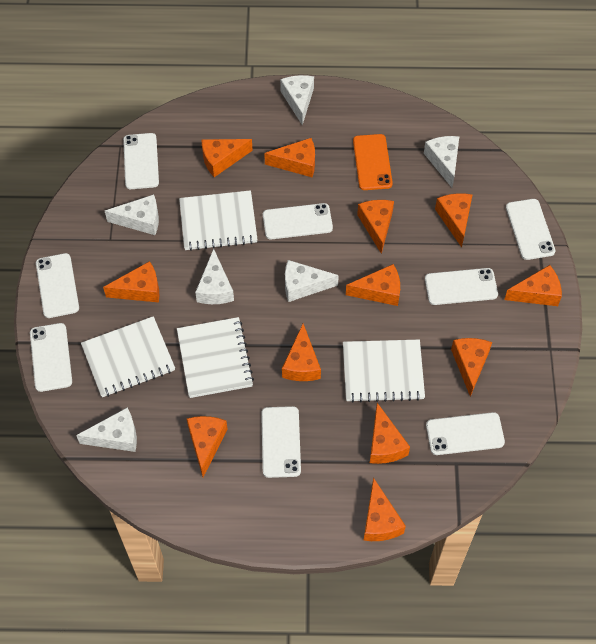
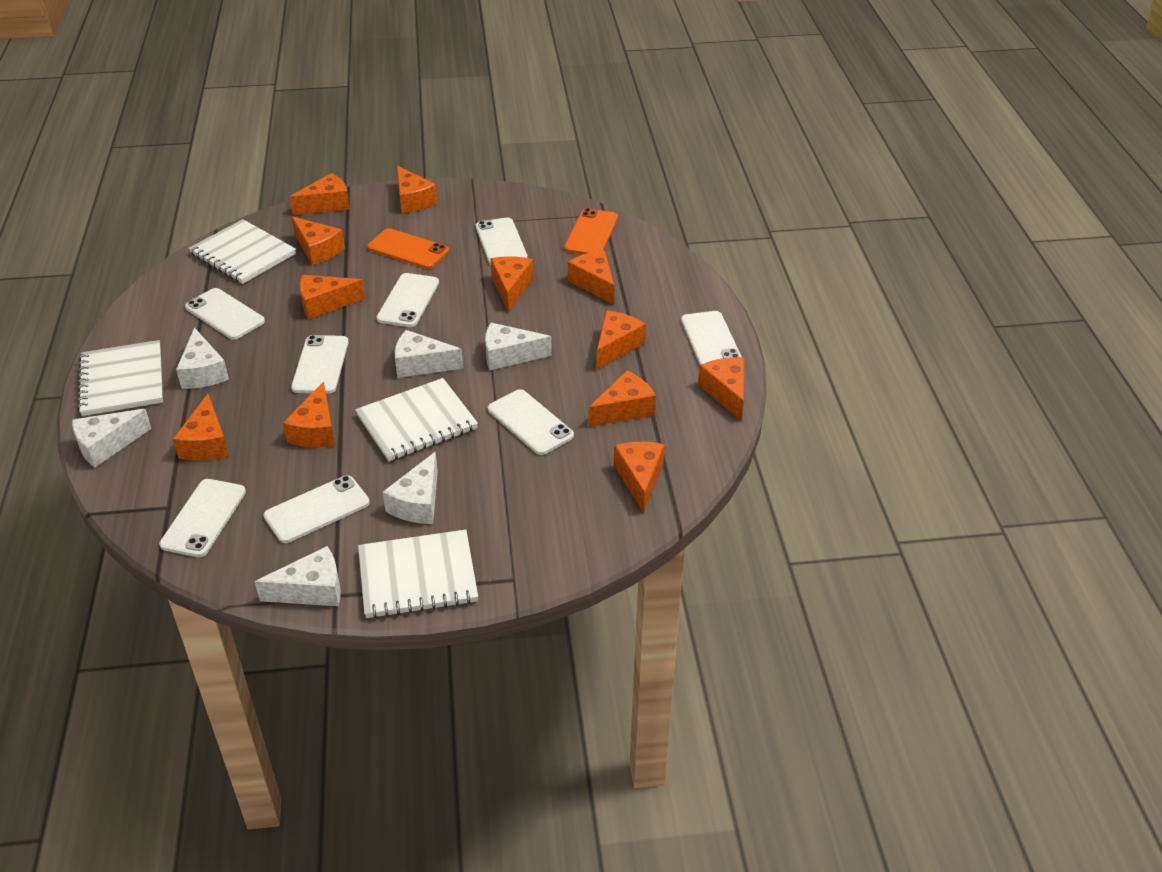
orange phone: 1 -> 2

